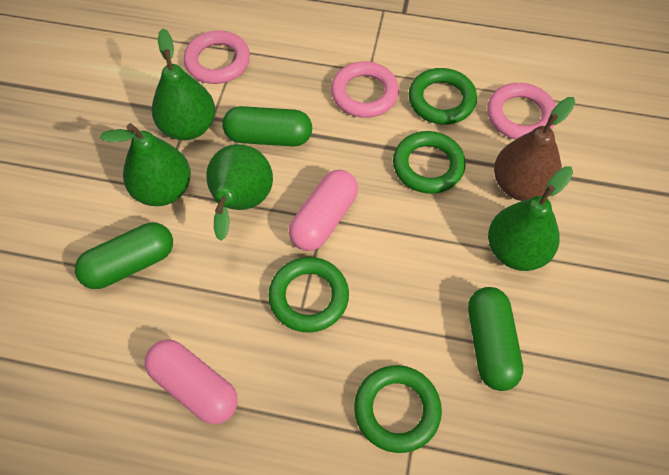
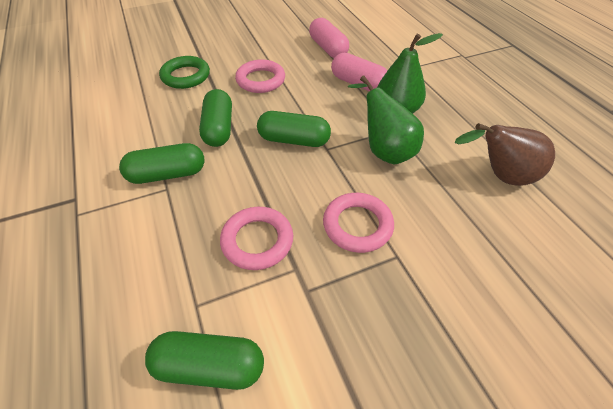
green capsule: 3 -> 4
green pear: 4 -> 2
green ring: 4 -> 1

